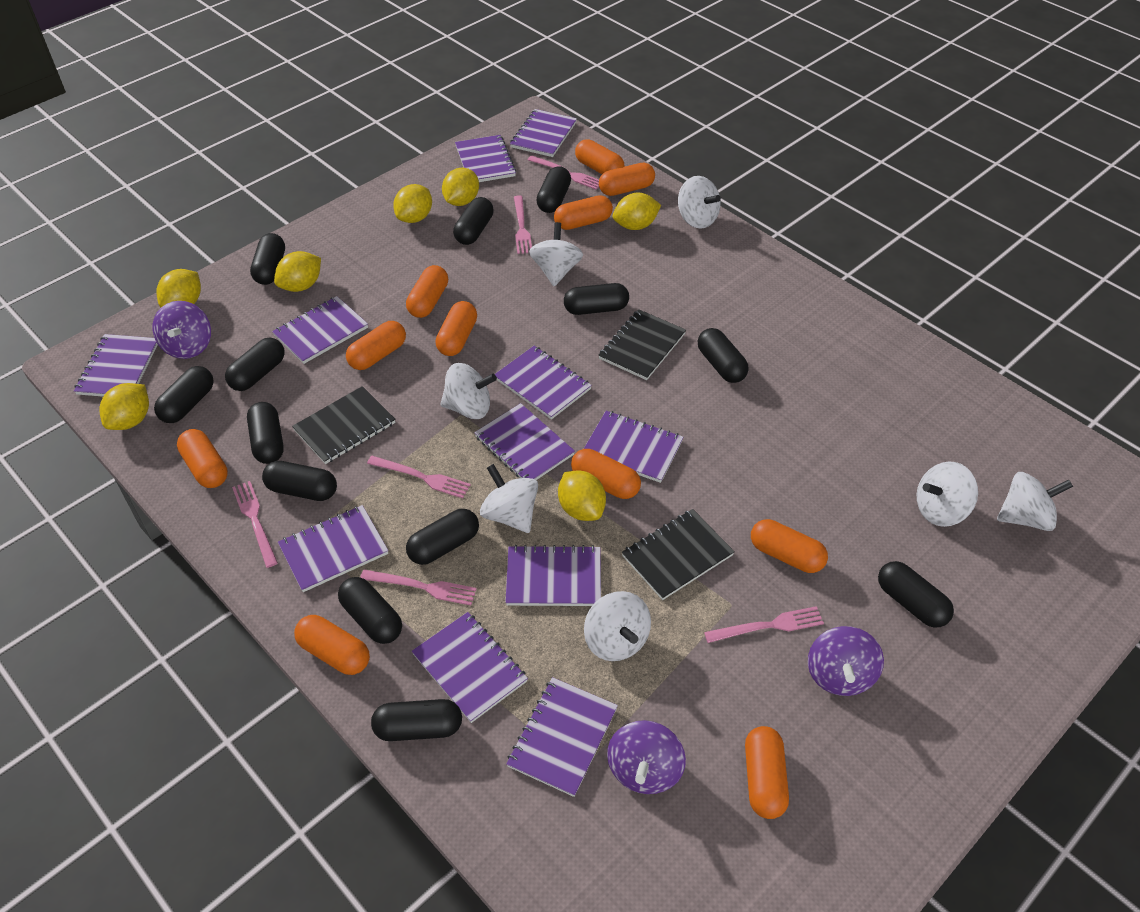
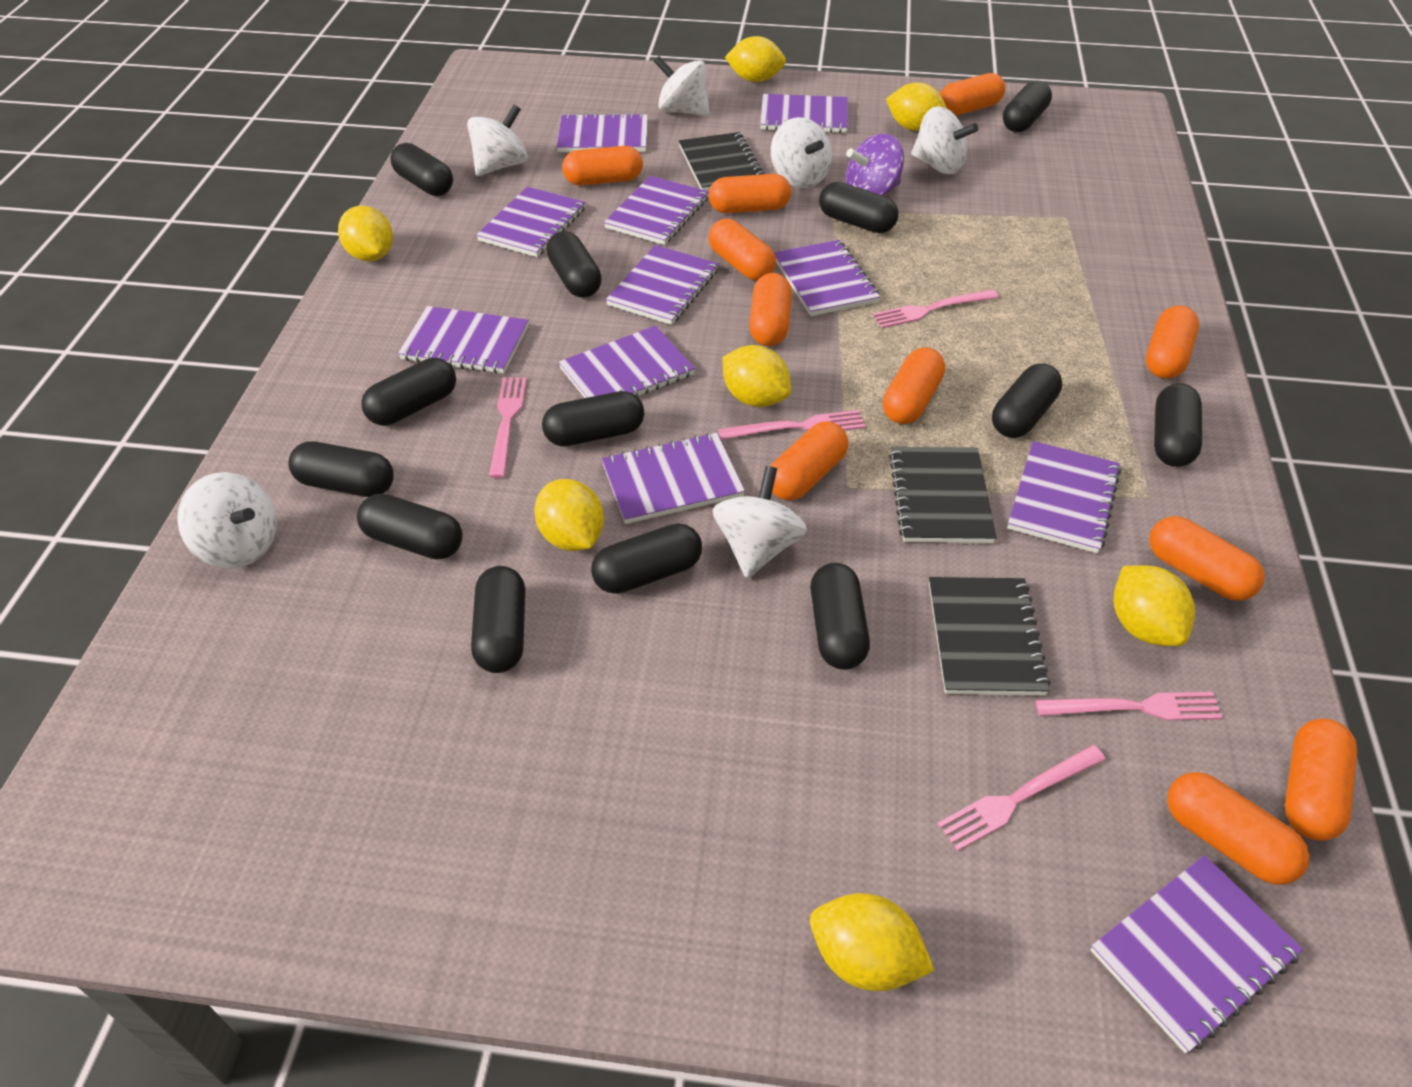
pink fork: 6 -> 5
purple spinning top: 3 -> 1
white spinning top: 7 -> 6

